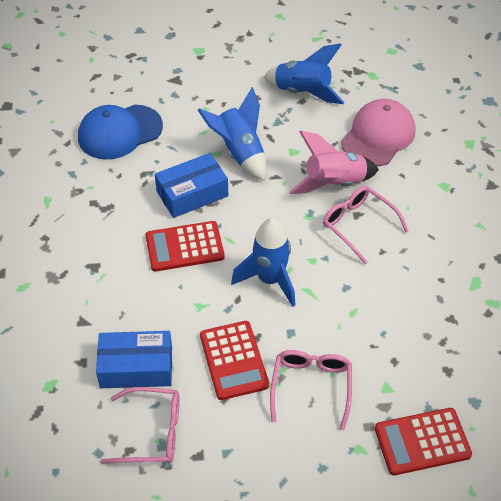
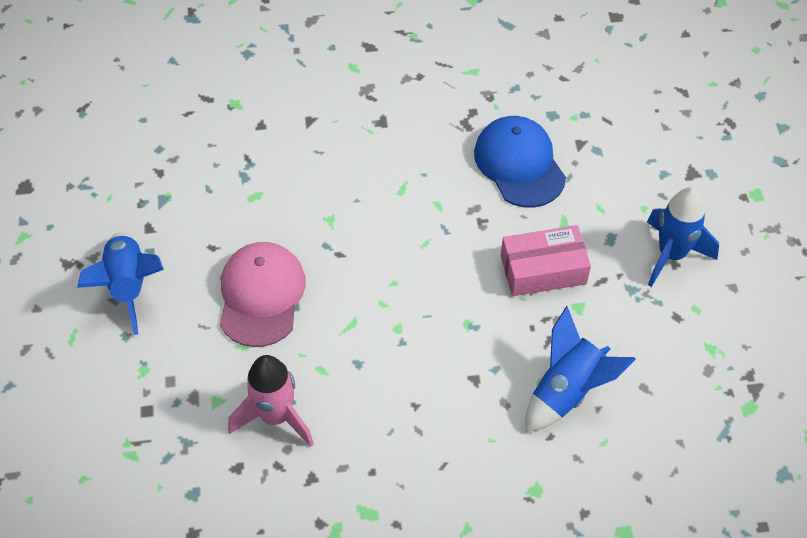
blue box: 2 -> 0
pink box: 0 -> 1
pink glasses: 3 -> 0
red calculator: 3 -> 0

